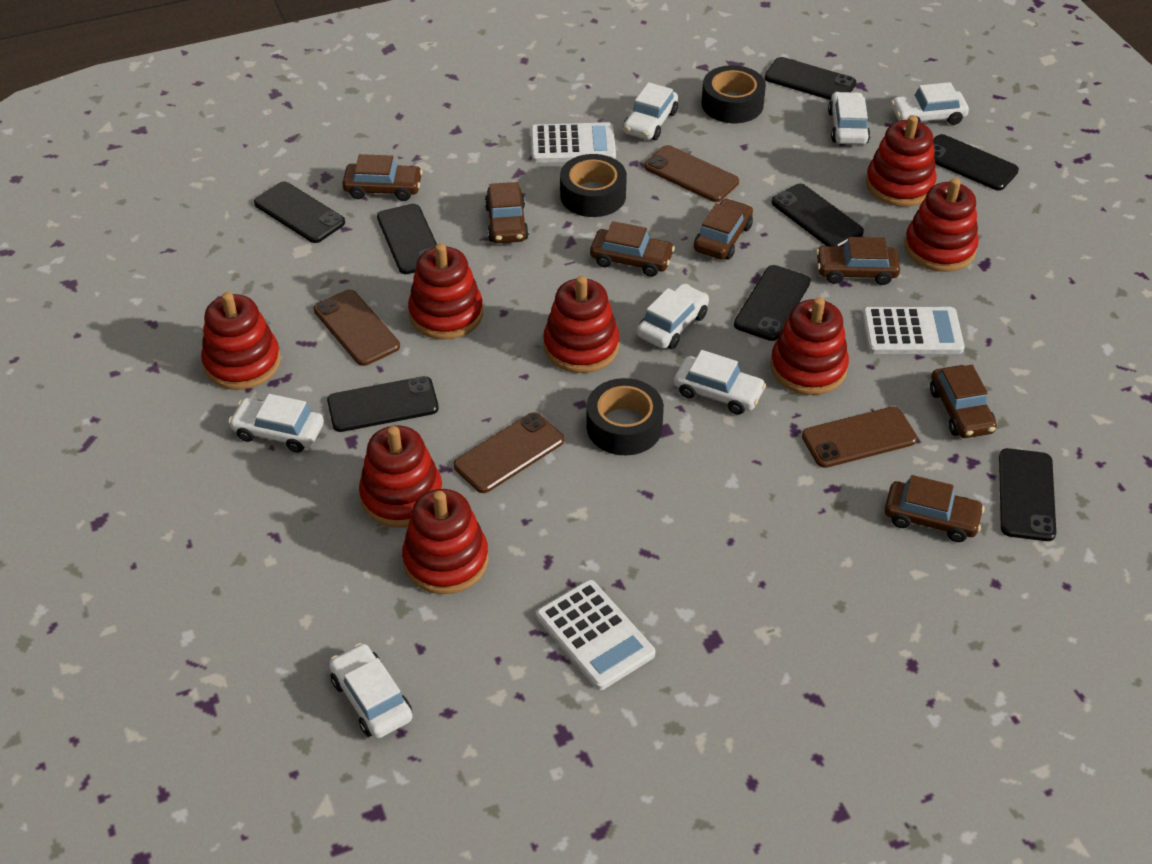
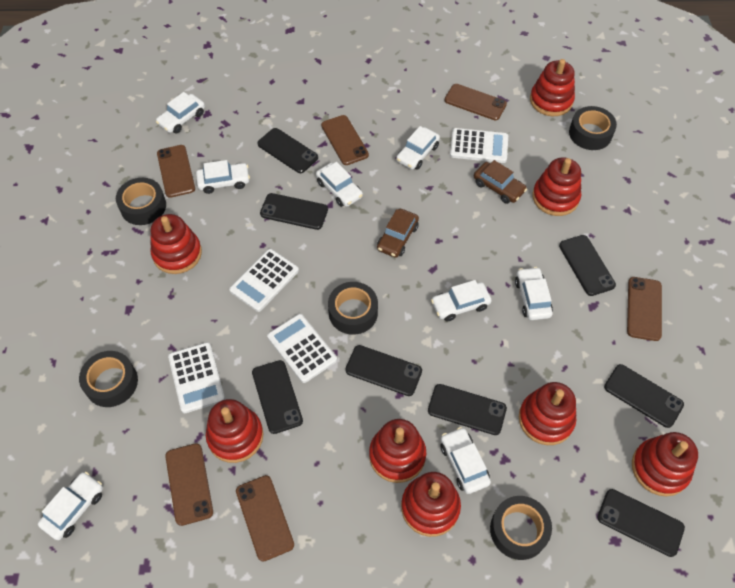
black tape: 3 -> 5
brown car: 7 -> 2
brown phone: 4 -> 6
white calculator: 3 -> 4
white car: 7 -> 8

